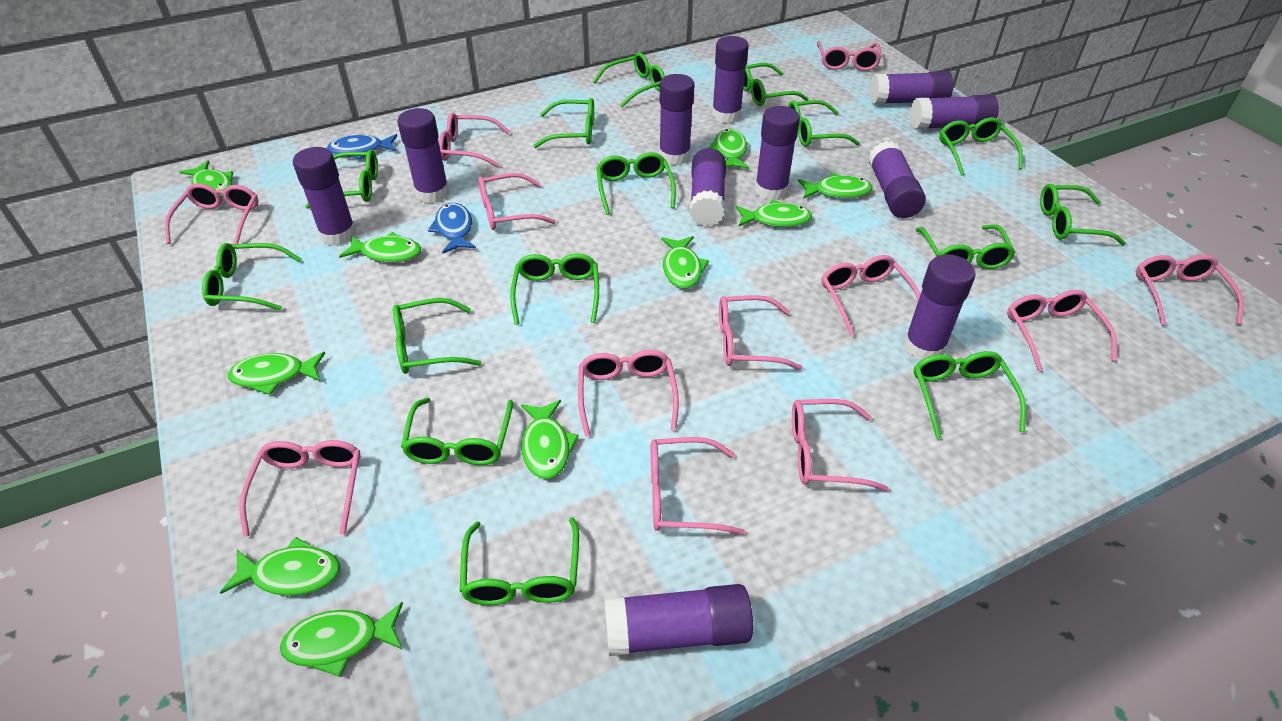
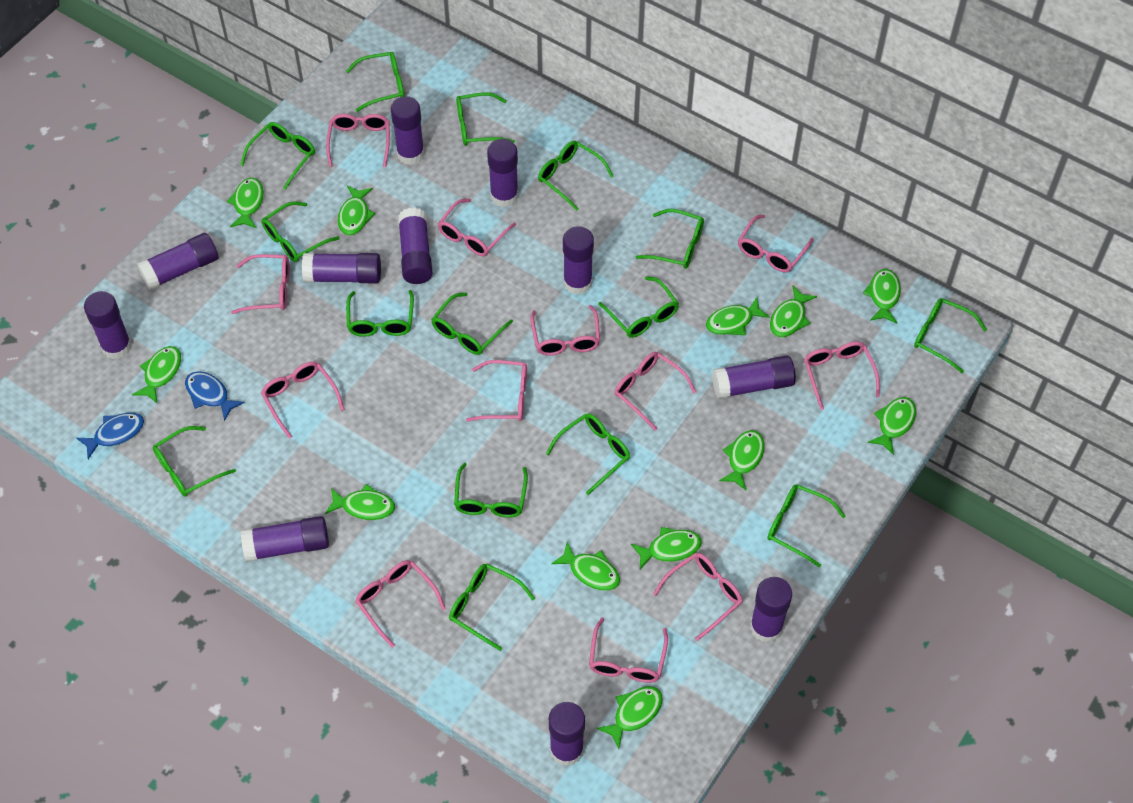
green fish: 10 -> 12

